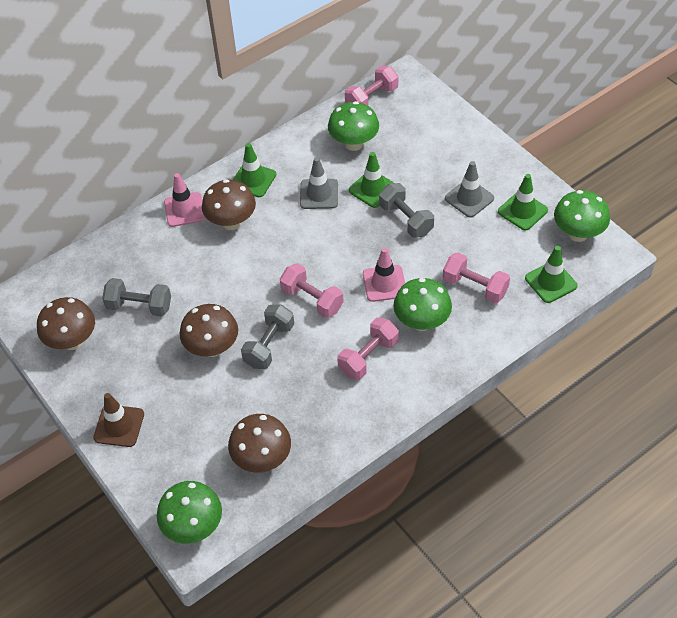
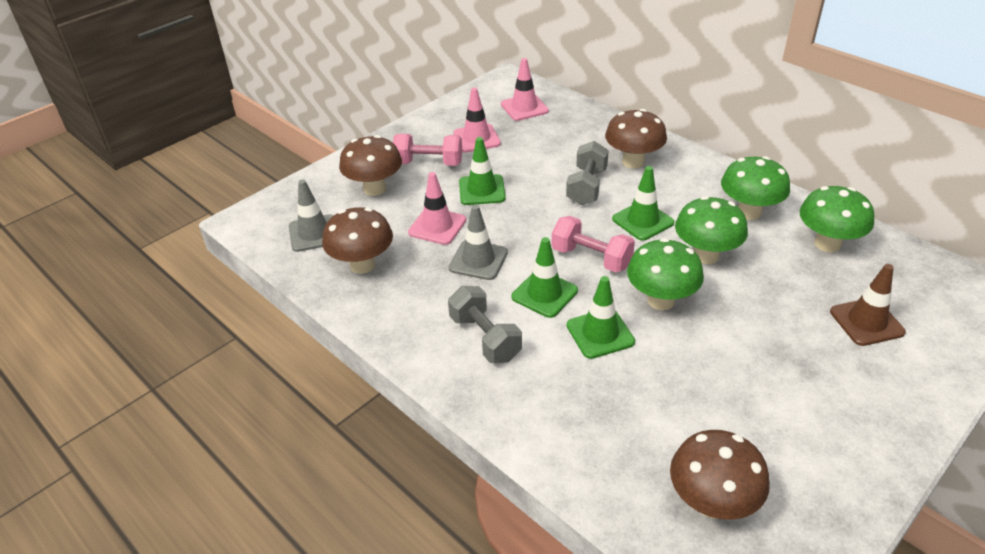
grey dumbbell: 3 -> 2
pink dumbbell: 4 -> 2
pink traffic cone: 2 -> 3

